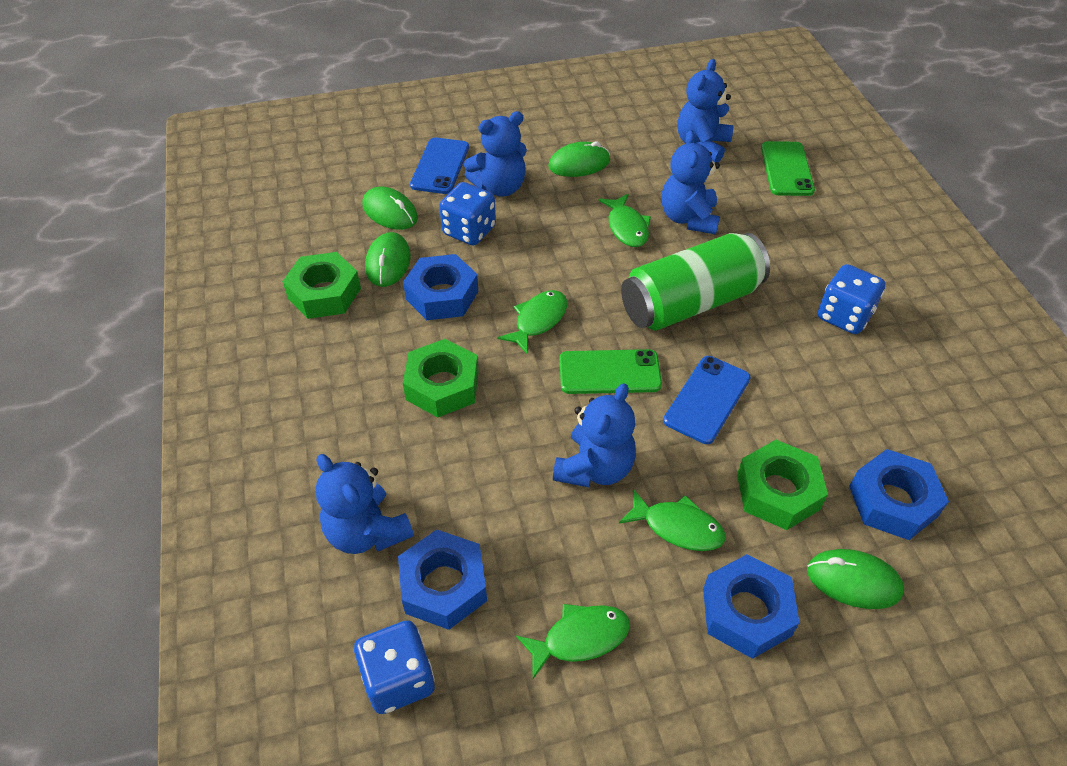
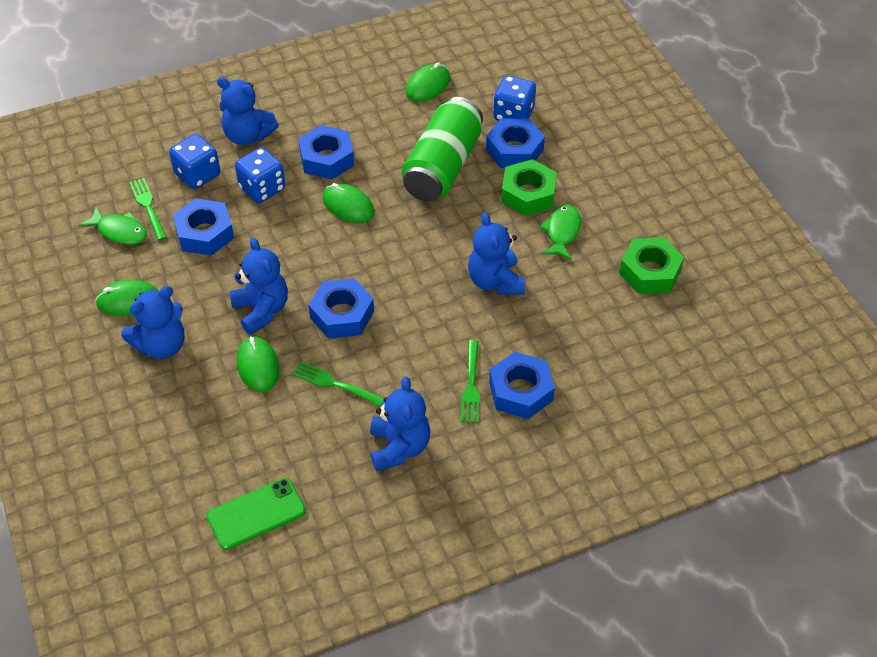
blue nut: 4 -> 5
blue phone: 2 -> 0
green fish: 4 -> 2
green fork: 0 -> 3
green nut: 3 -> 2
green phone: 2 -> 1

